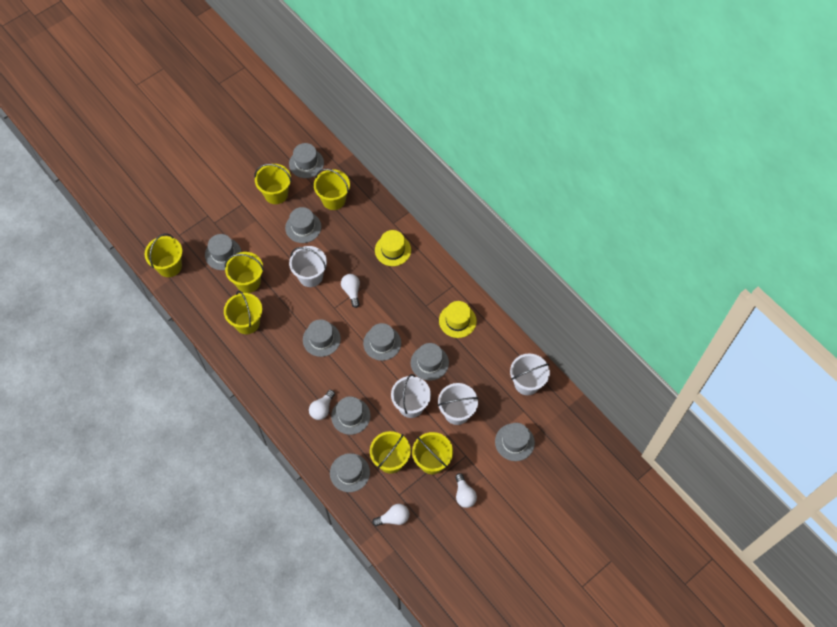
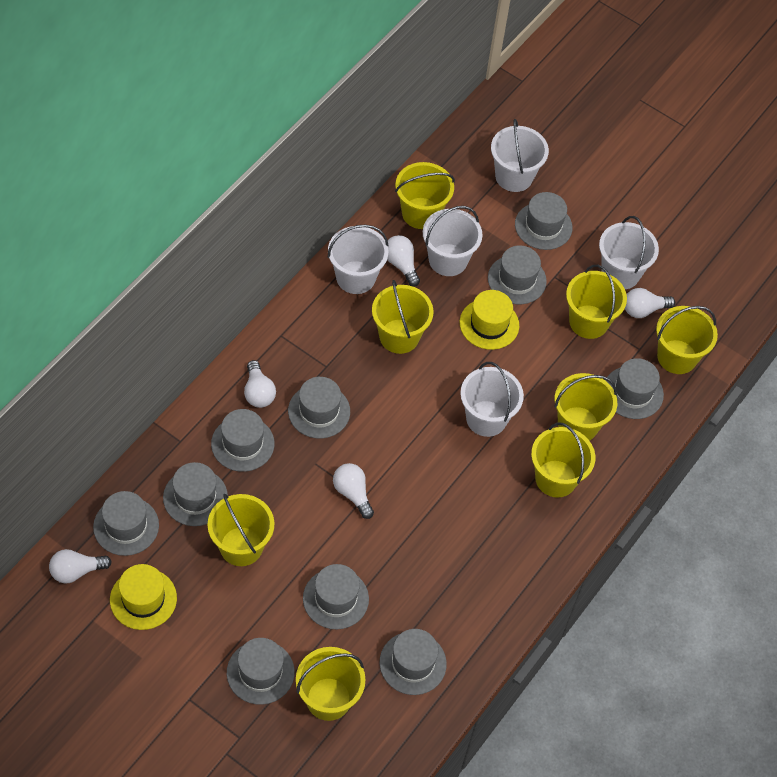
grey hat: 9 -> 10
white bucket: 4 -> 5
white light bulb: 4 -> 5
yellow bucket: 7 -> 8

